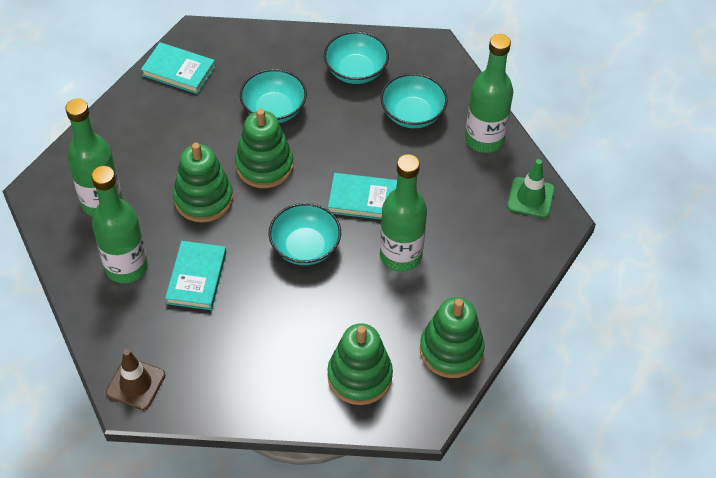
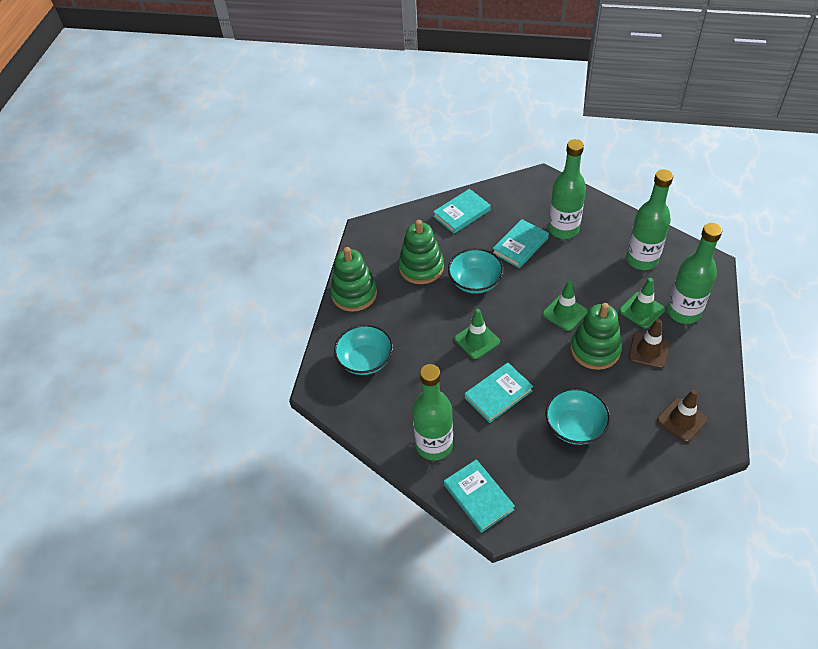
brown traffic cone: 1 -> 2
green stacking toy: 4 -> 3
green traffic cone: 1 -> 3
turquoise book: 3 -> 4
turquoise bowl: 4 -> 3

